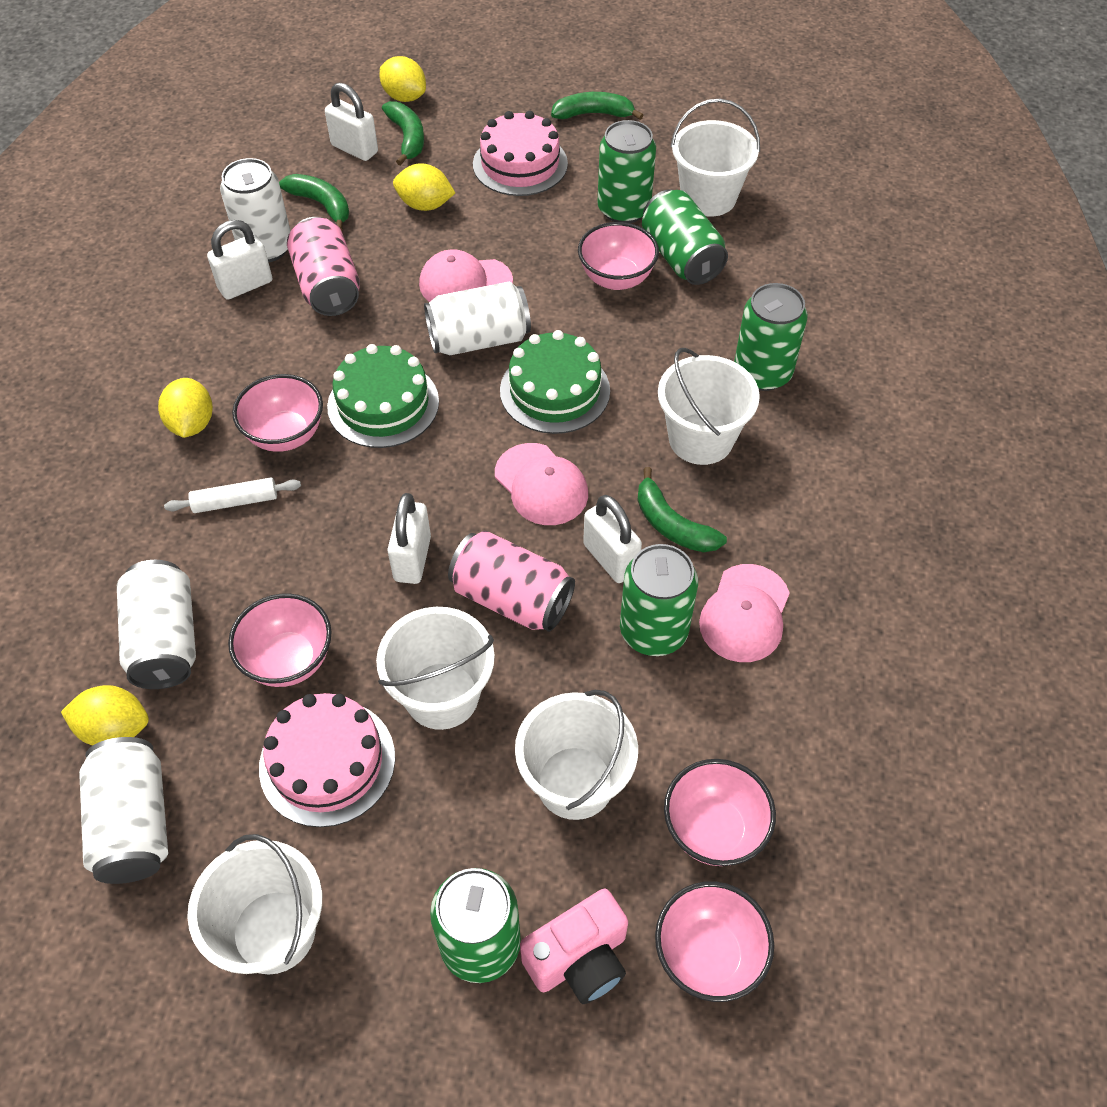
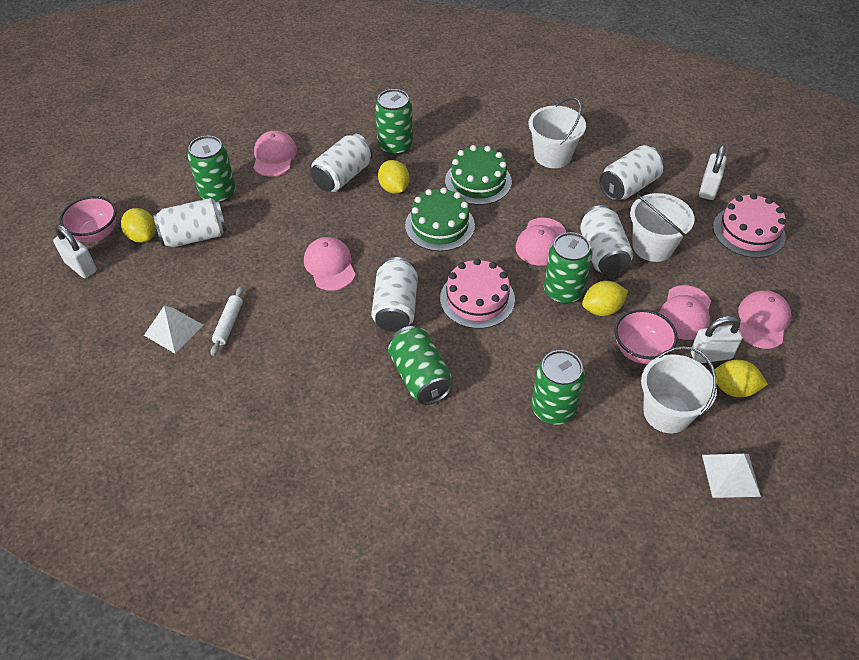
green banana: 4 -> 0
pink bowl: 5 -> 2
pink camera: 1 -> 0
pink can: 2 -> 0
pink cap: 3 -> 5
white bucket: 5 -> 3
white can: 4 -> 5
white padlock: 4 -> 3
white pyramid: 0 -> 2

